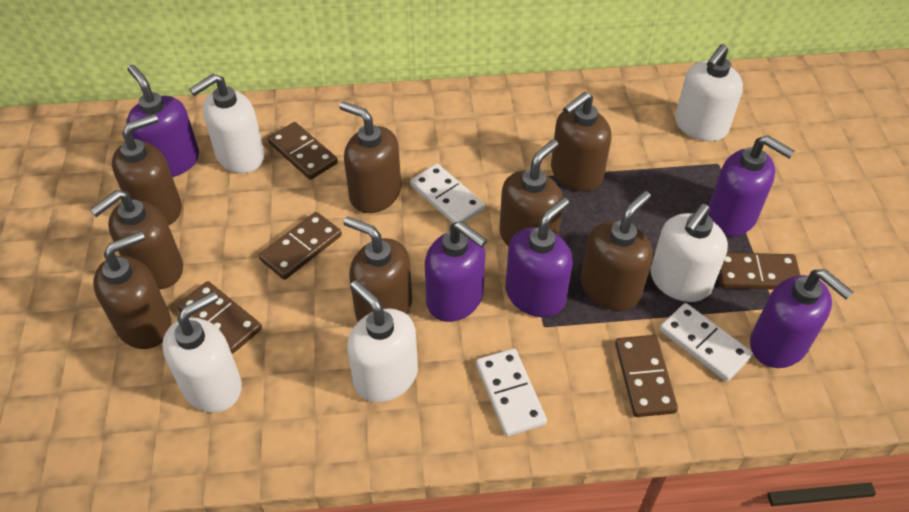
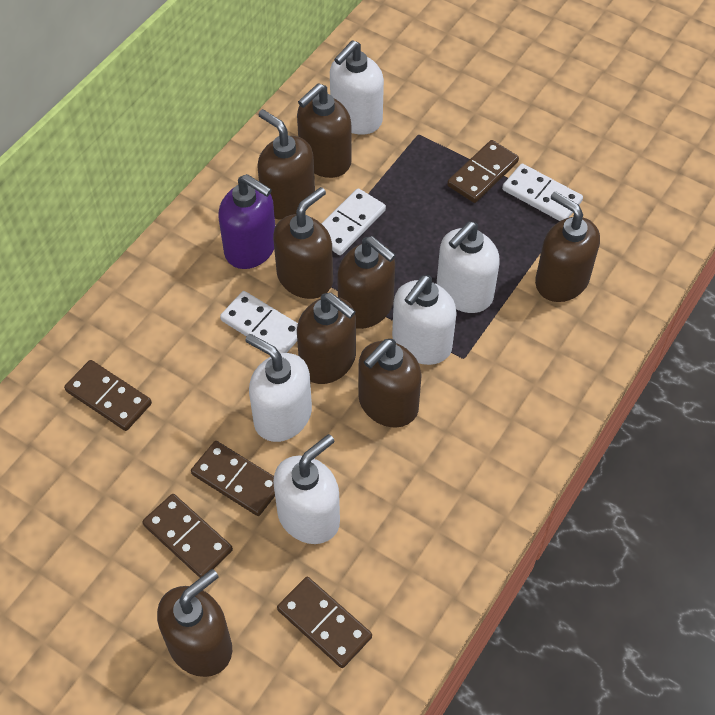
purple soap dispenser: 5 -> 1

